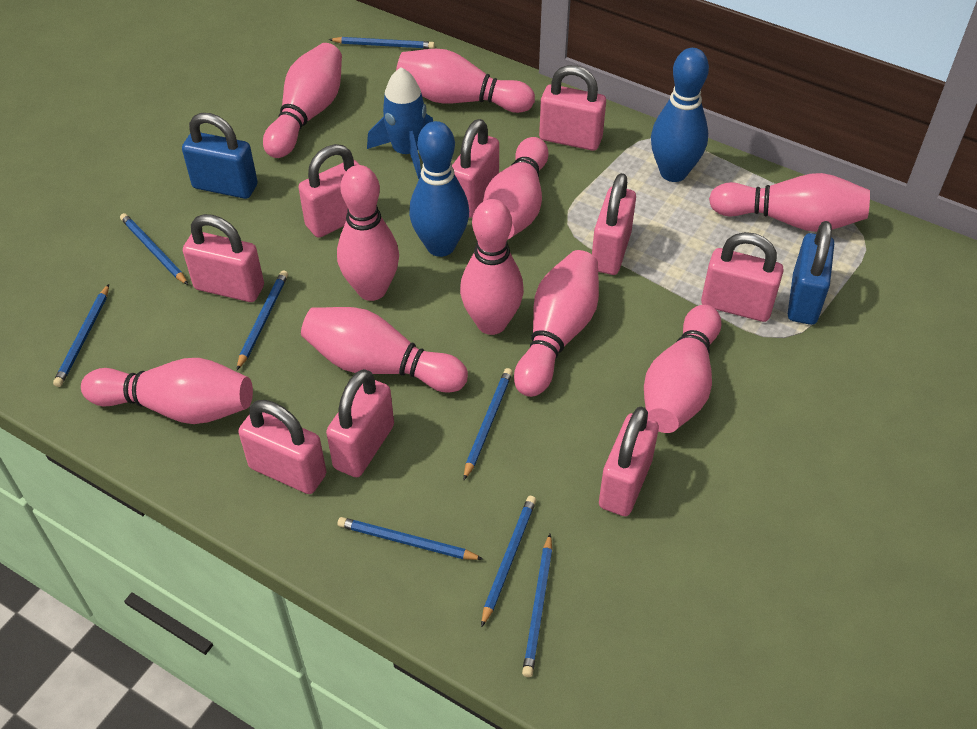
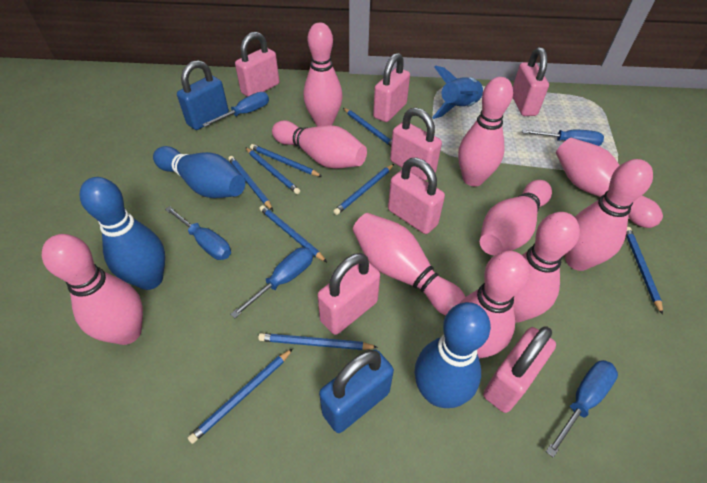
blue bowling pin: 2 -> 3
blue pencil: 8 -> 9
blue screwdriver: 0 -> 5
pink padlock: 9 -> 7

